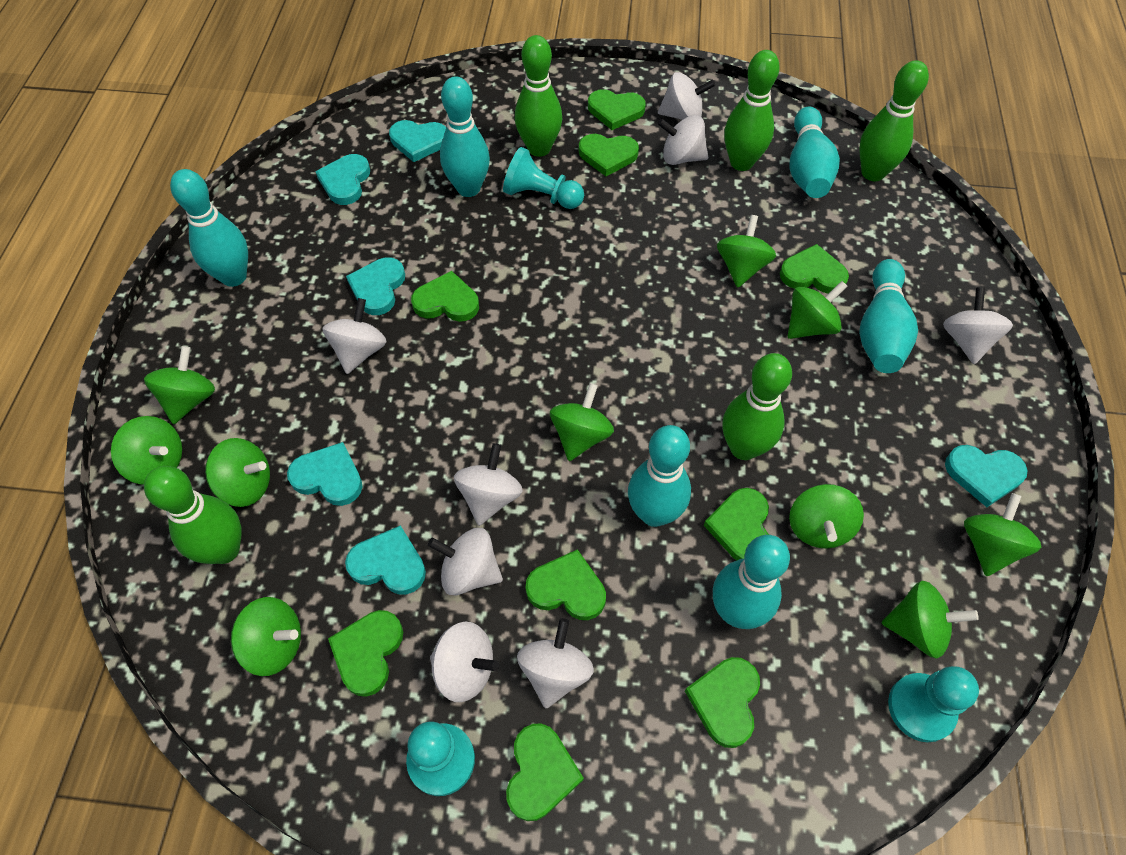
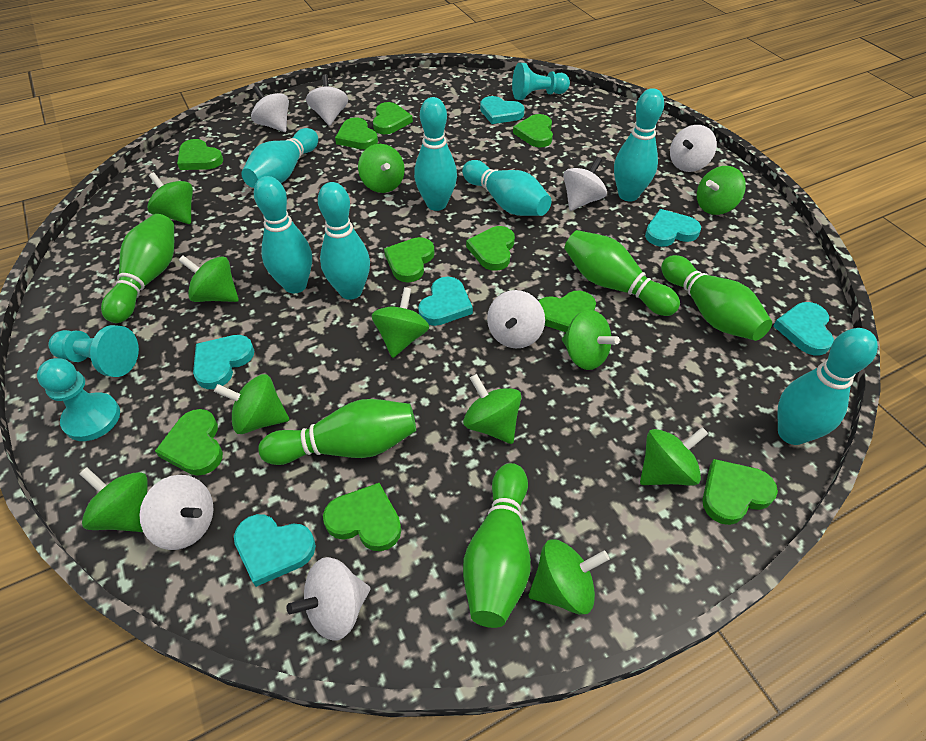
green heart: 9 -> 10
green spinning top: 10 -> 11
turquoise bowling pin: 6 -> 7
white spinning top: 8 -> 7

